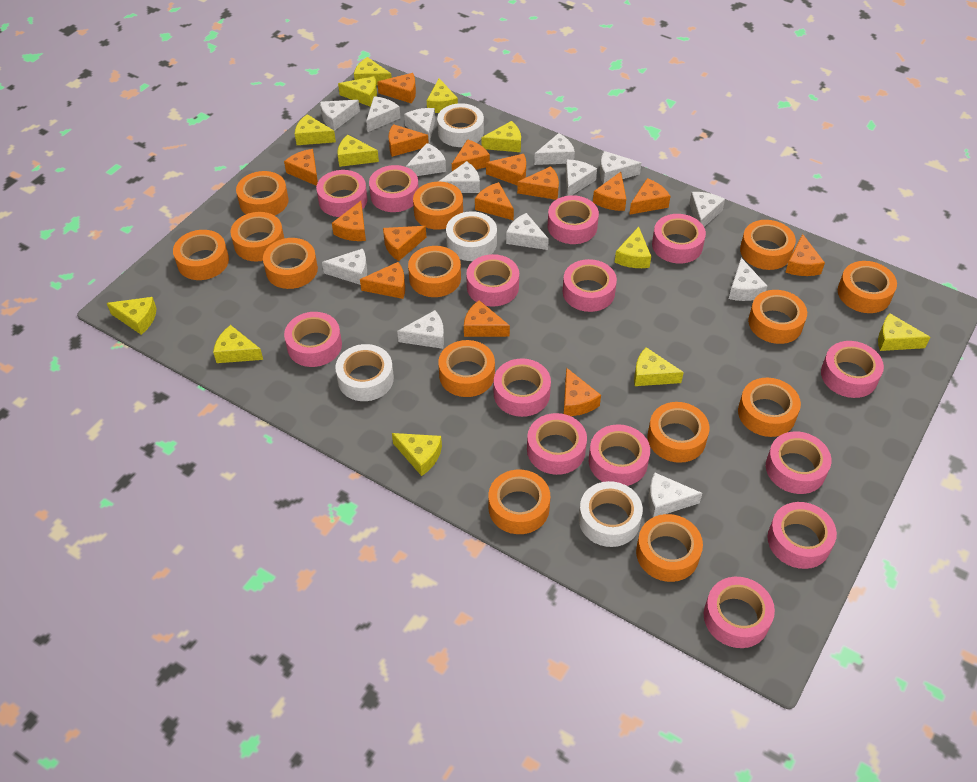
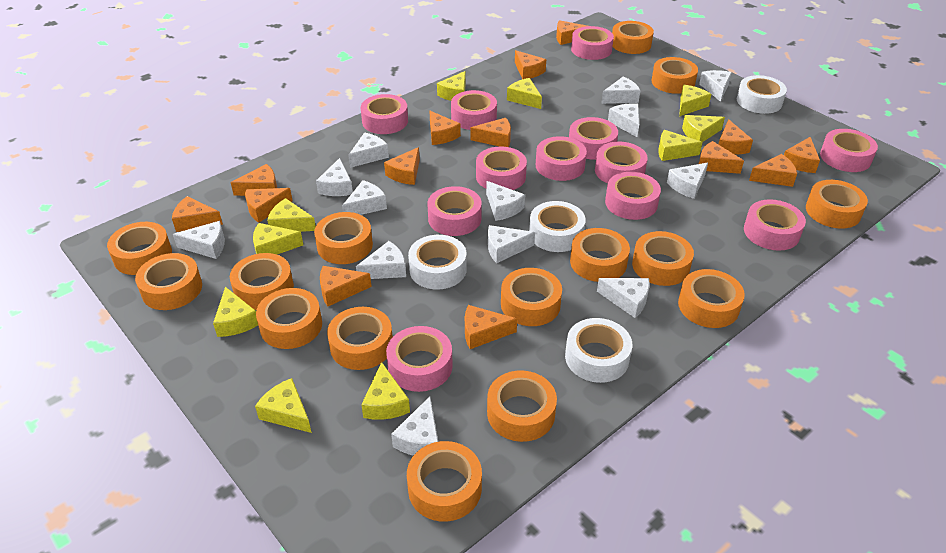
orange cheese: 15 -> 14
orange tape: 14 -> 15
pink tape: 14 -> 12
white cheese: 14 -> 13
yellow cheese: 12 -> 10

